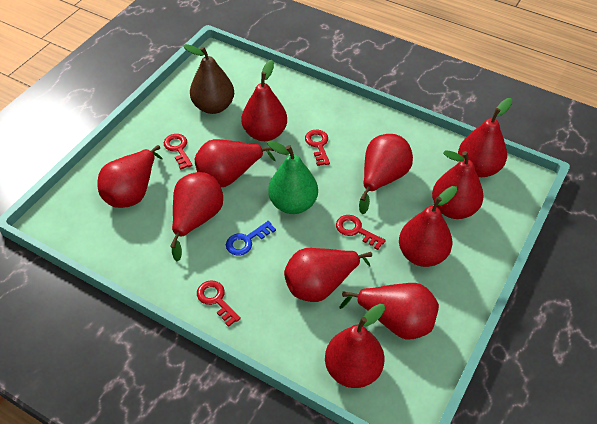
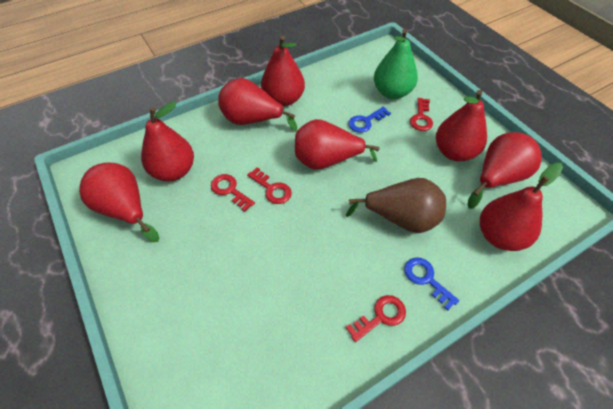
blue key: 1 -> 2
red pear: 11 -> 8

